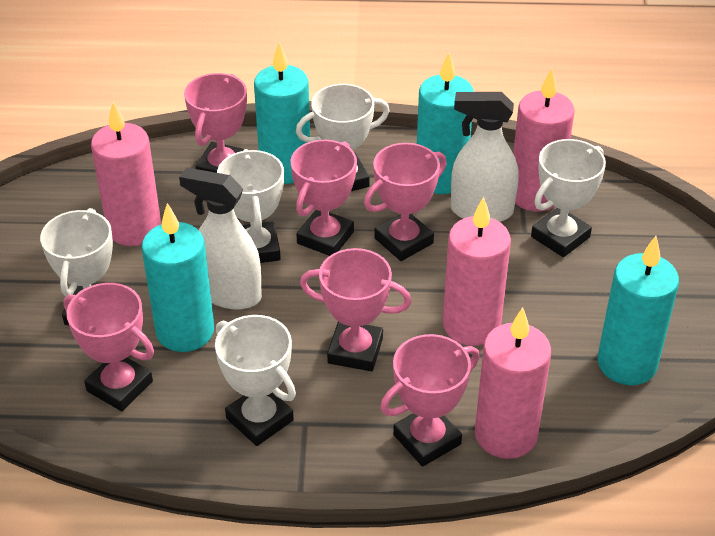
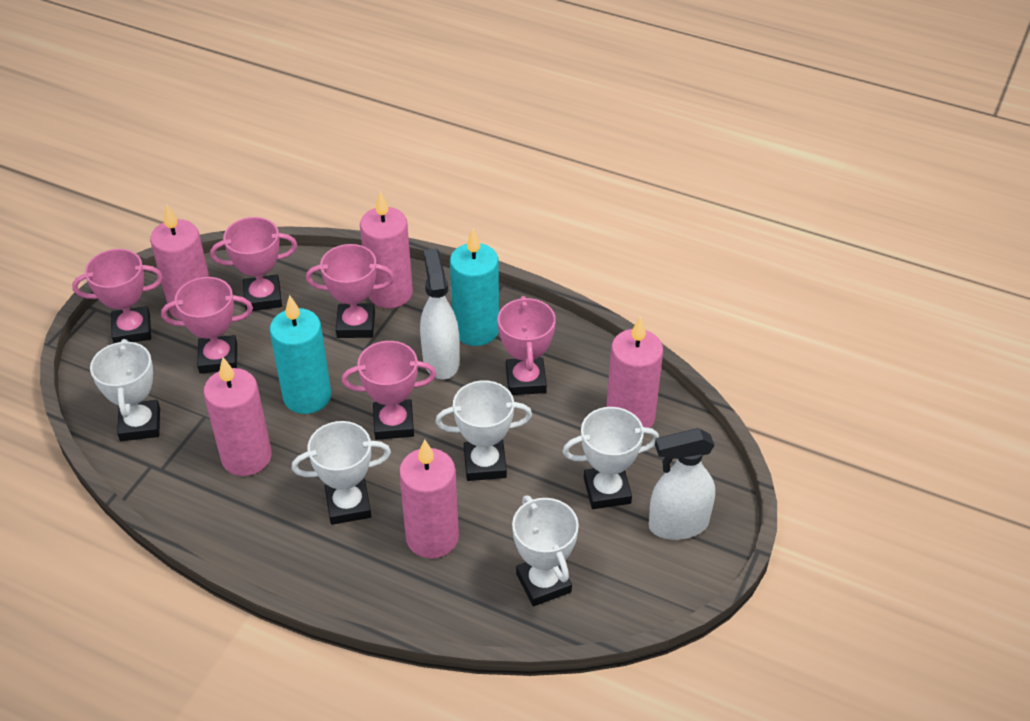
pink candle: 4 -> 5
turquoise candle: 4 -> 2

